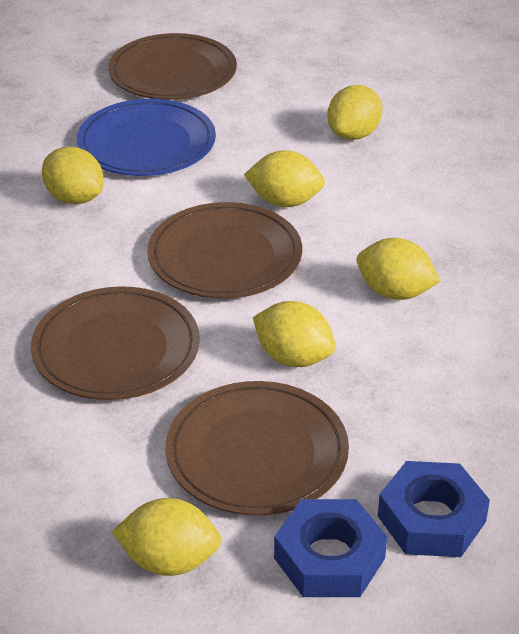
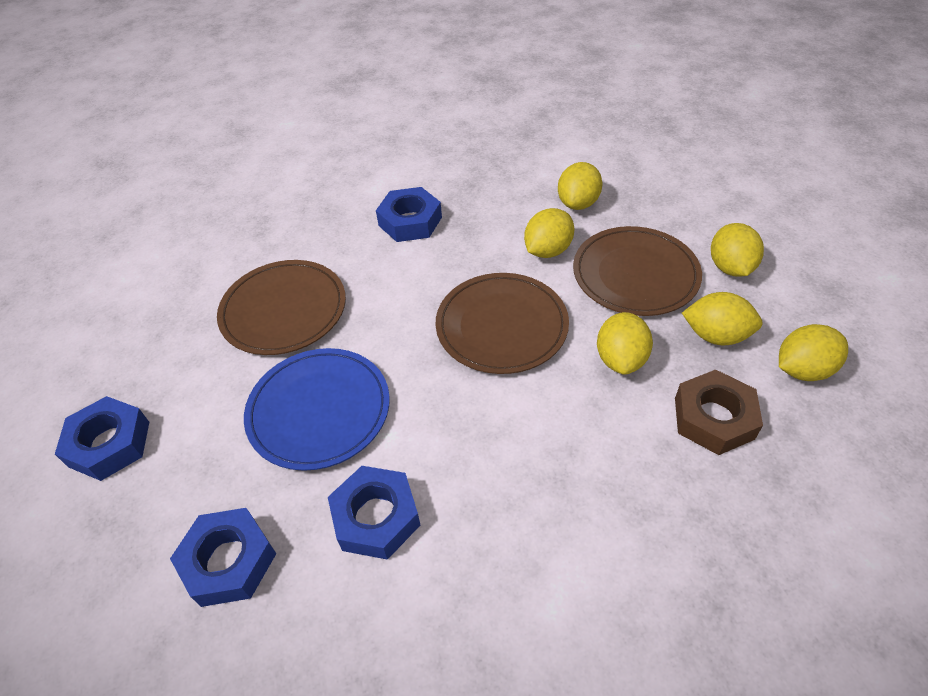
blue nut: 2 -> 4
brown nut: 0 -> 1
brown plate: 4 -> 3

